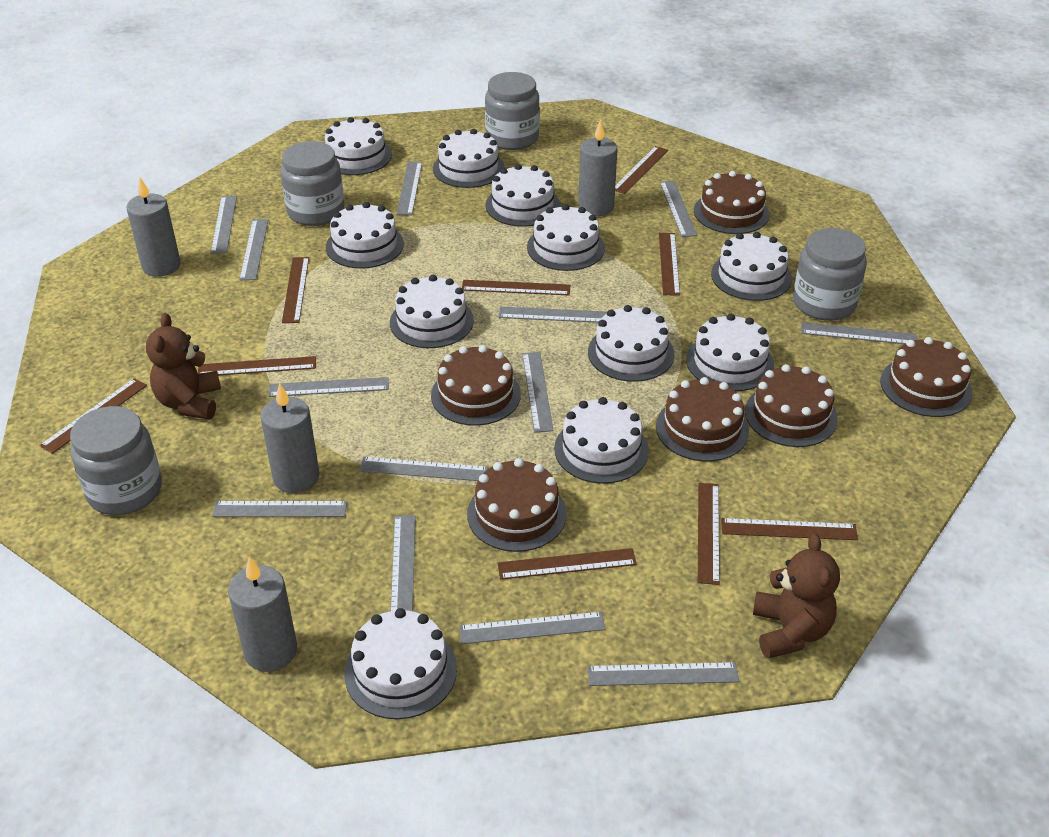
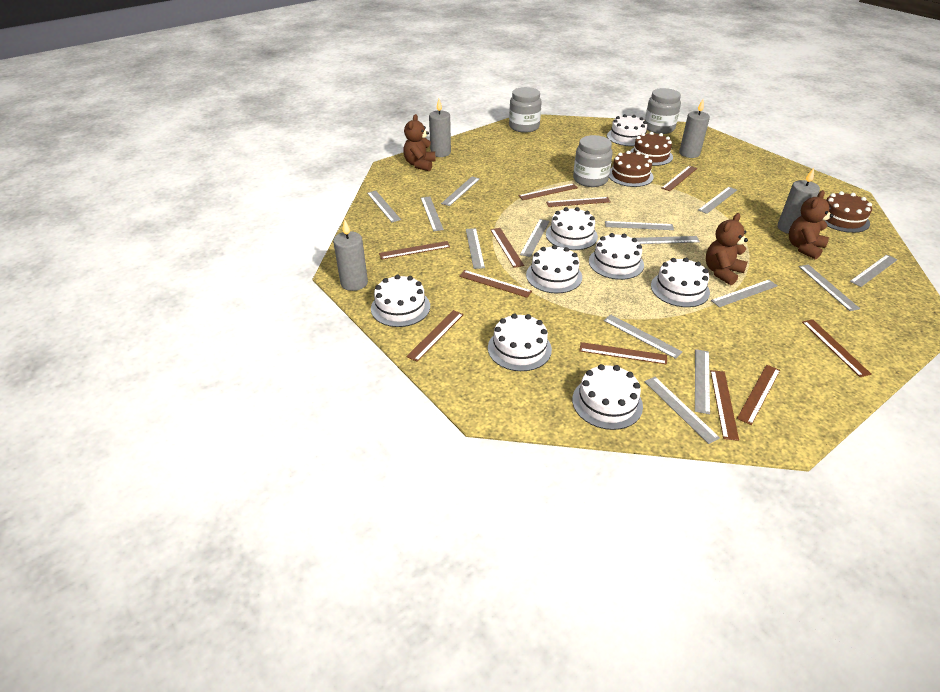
brown cake: 6 -> 3
brown ruler: 9 -> 11
brown teddy bear: 2 -> 3
grey jar: 4 -> 3
grey ruler: 13 -> 14
white cake: 11 -> 8

